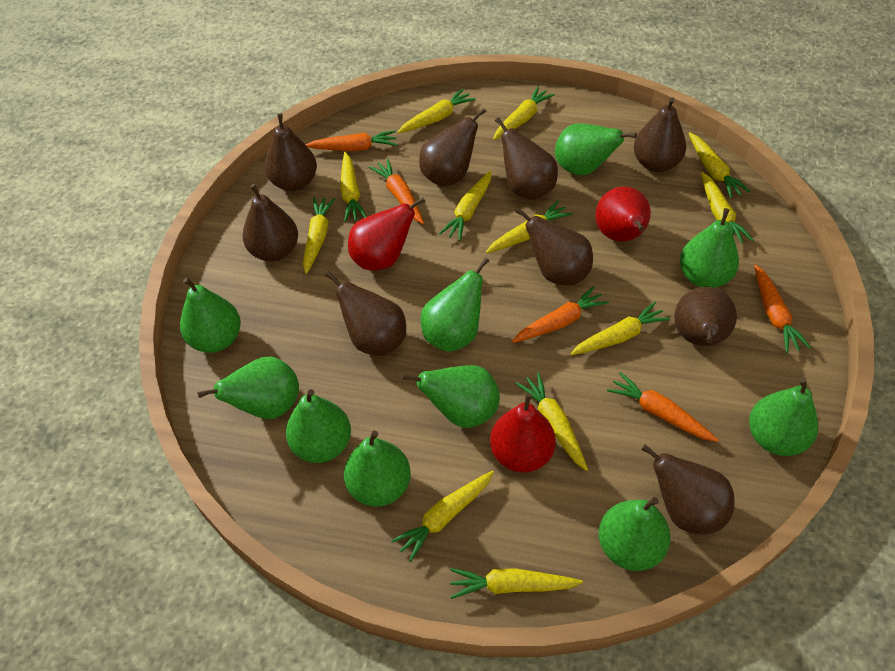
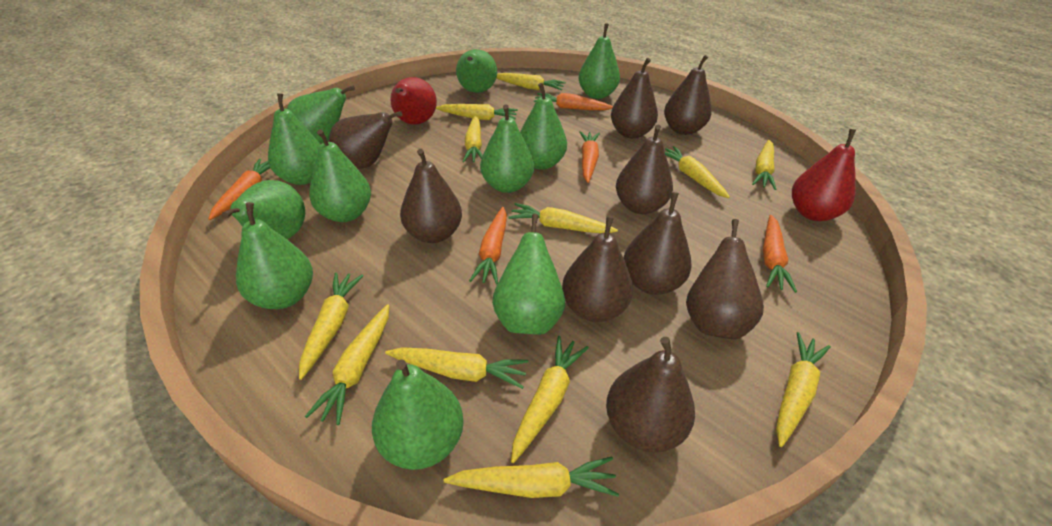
green pear: 10 -> 11
red pear: 3 -> 2

